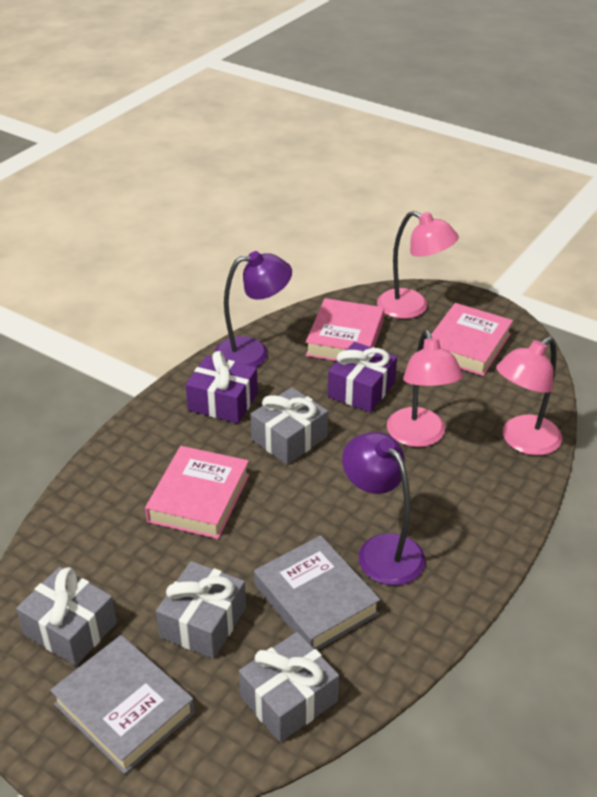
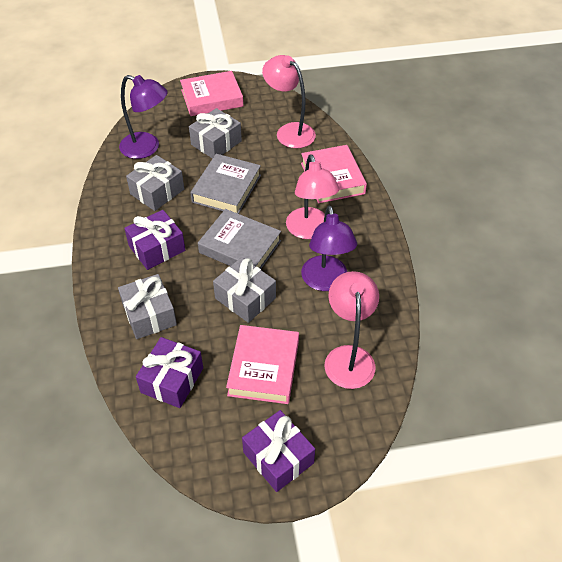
purple gift: 2 -> 3

